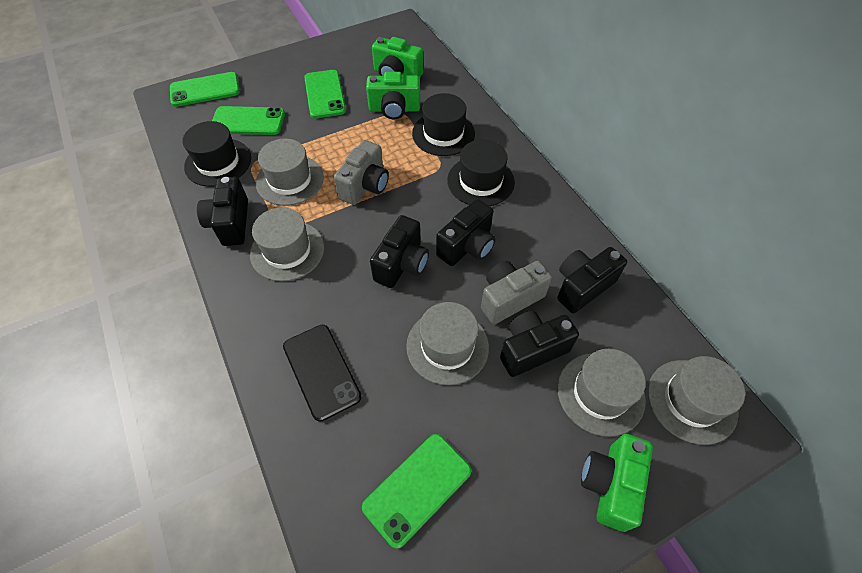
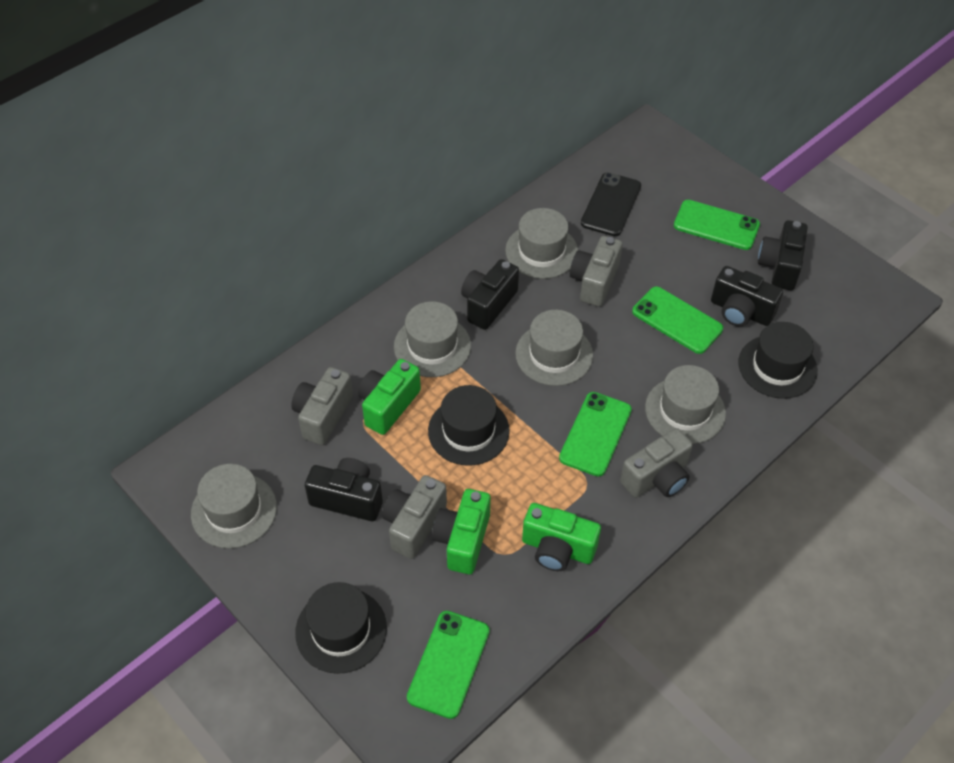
black camera: 5 -> 4
grey camera: 2 -> 4

